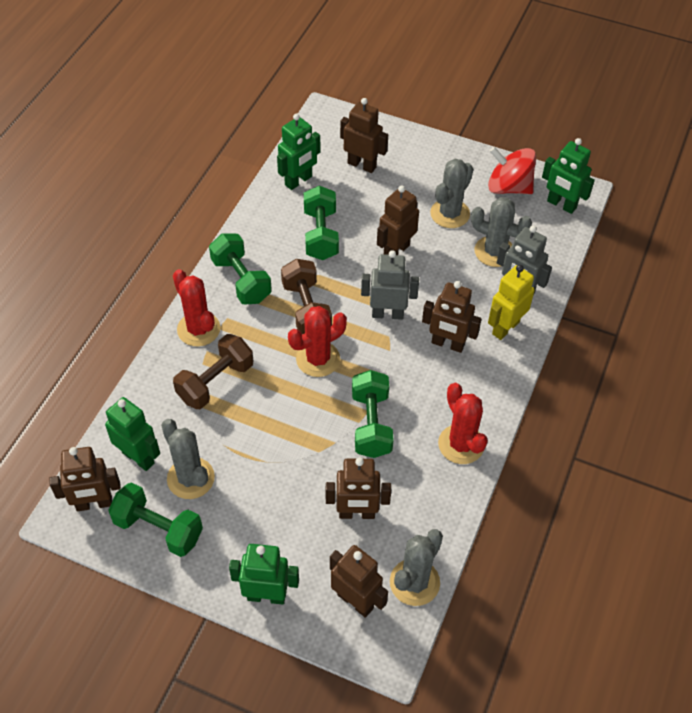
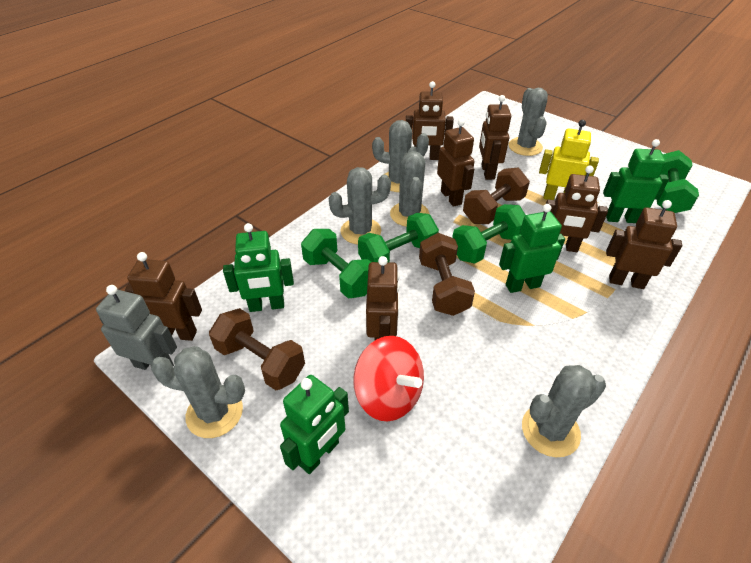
brown dumbbell: 2 -> 3
brown robot: 6 -> 7
grey cactus: 4 -> 6
grey robot: 2 -> 1
red cactus: 3 -> 0

